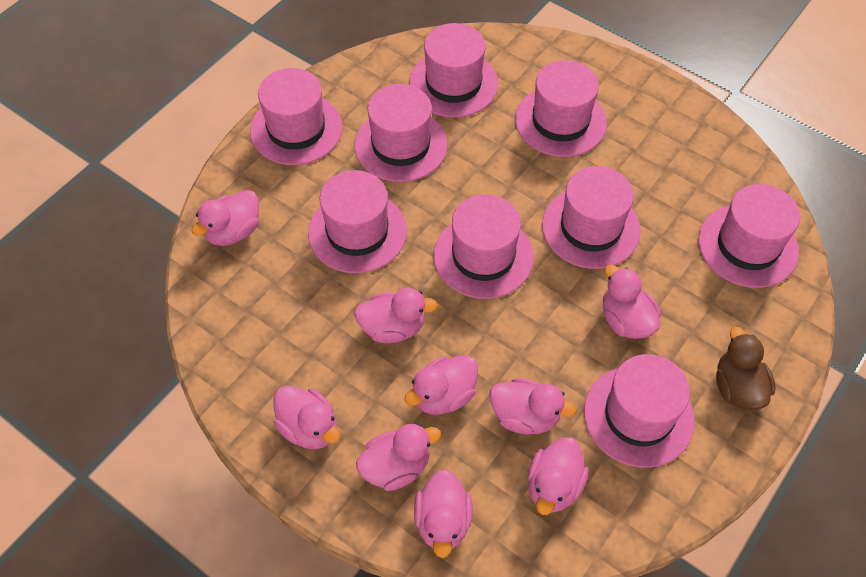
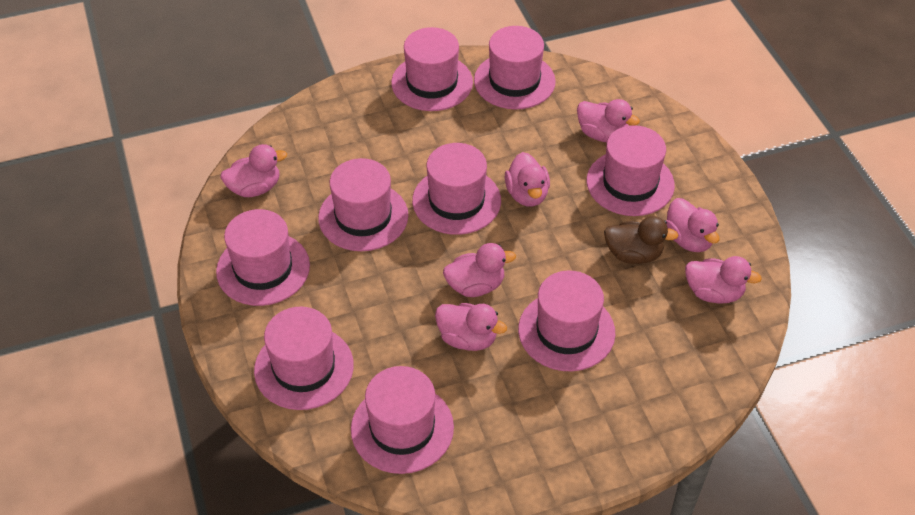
pink duck: 9 -> 7

